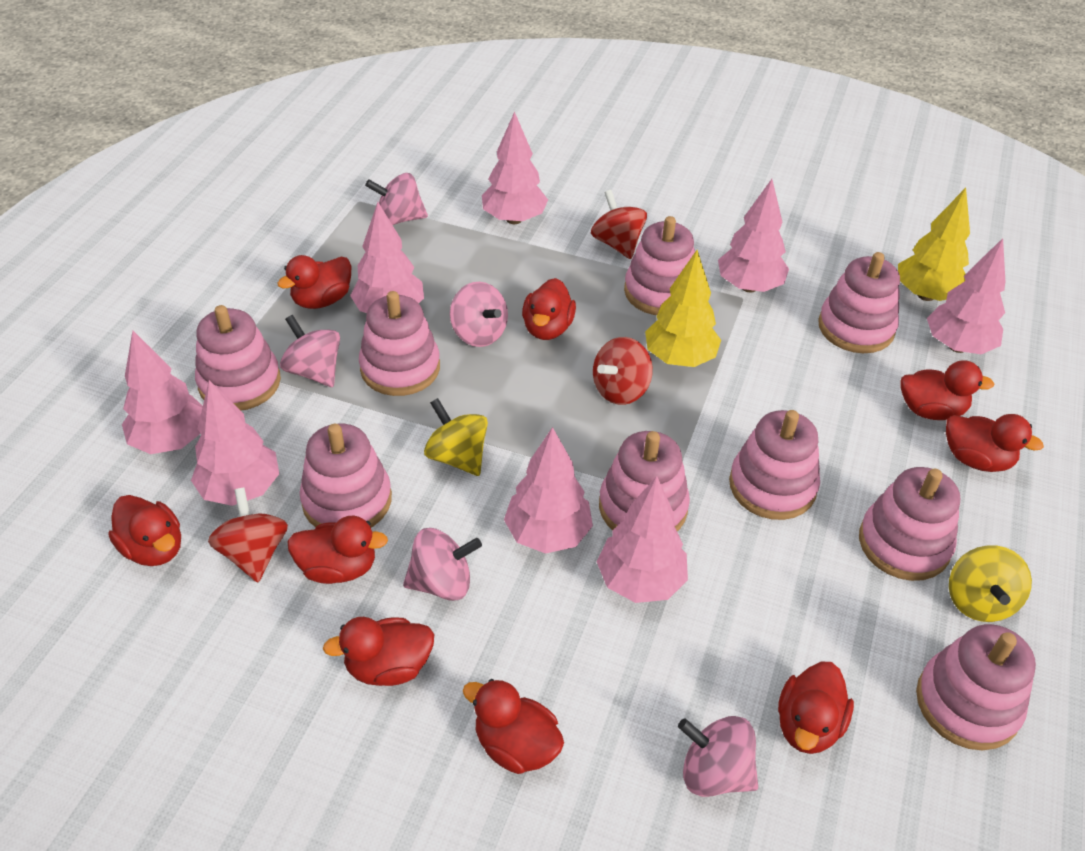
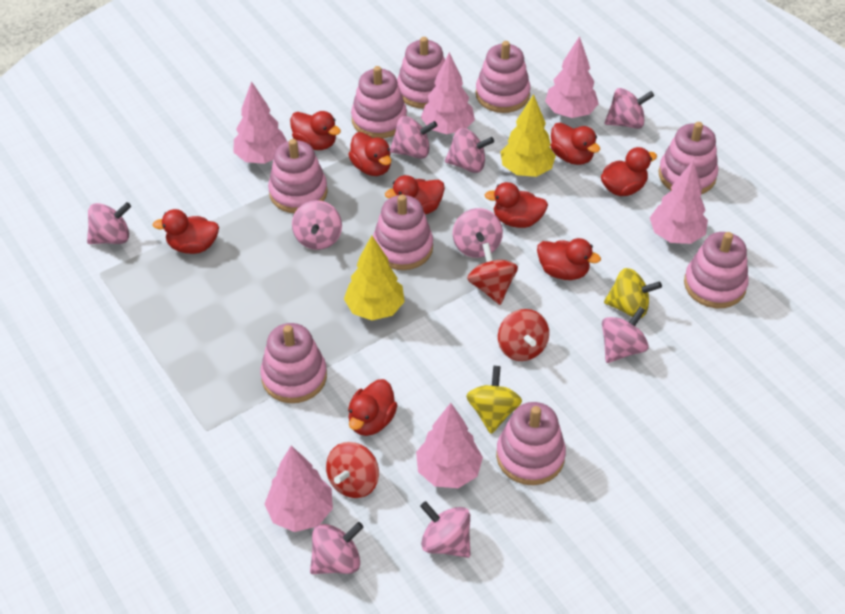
pink spinning top: 5 -> 9
pink tree: 8 -> 6

